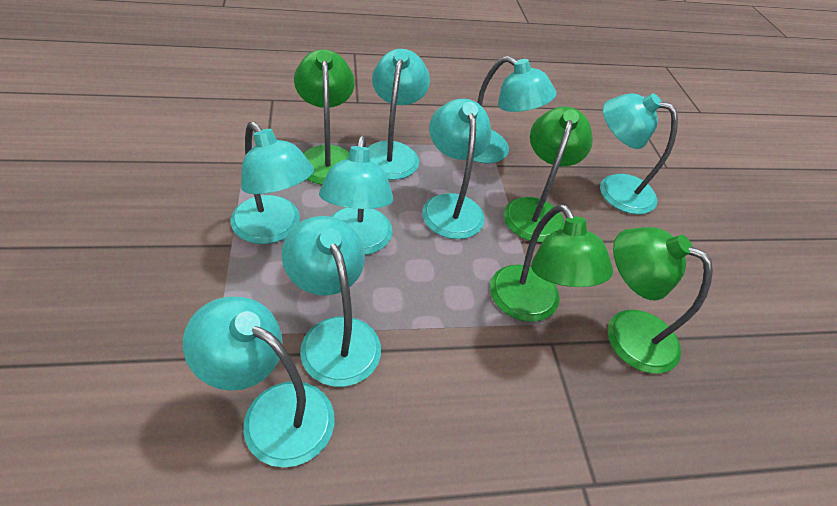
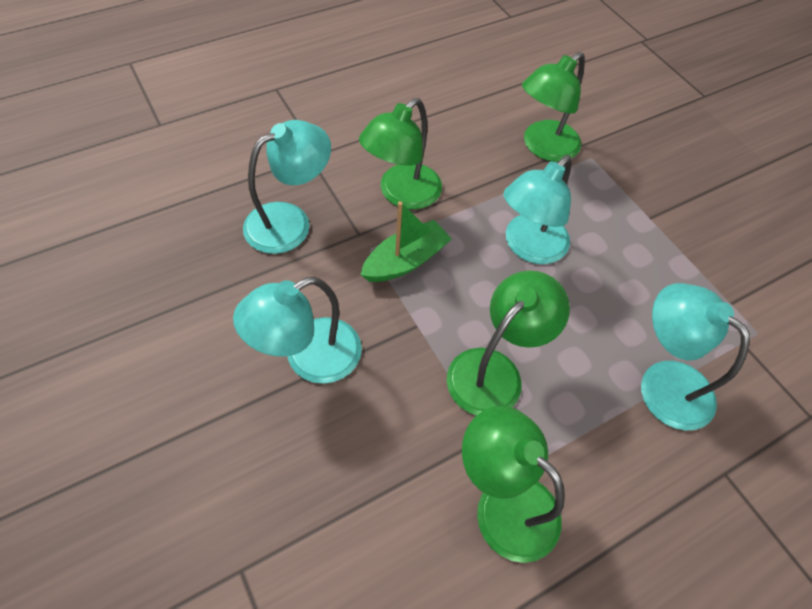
green boat: 0 -> 1
turquoise lamp: 8 -> 4

